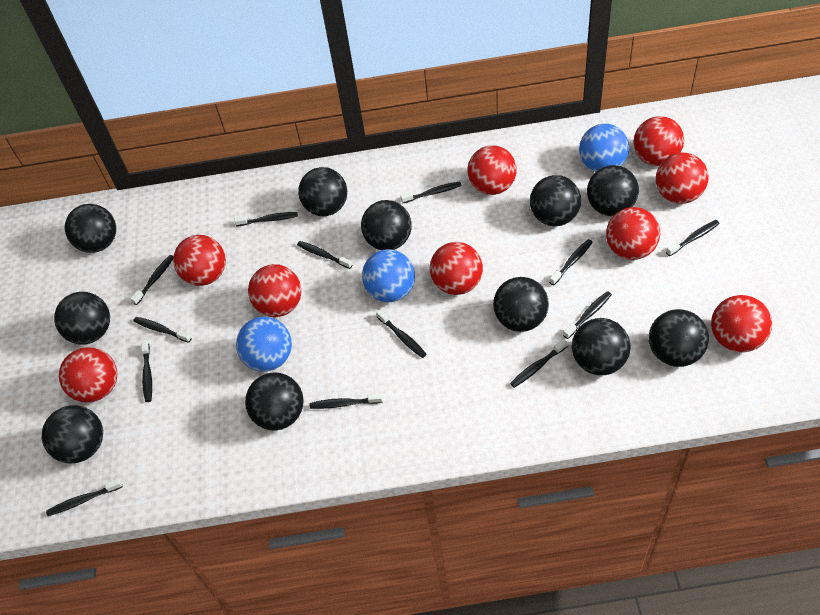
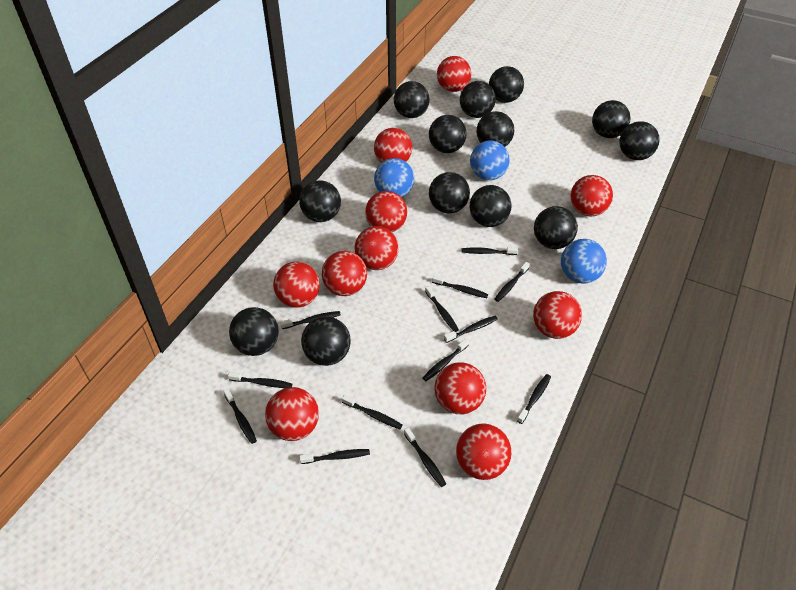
black ball: 11 -> 13
red ball: 9 -> 11

